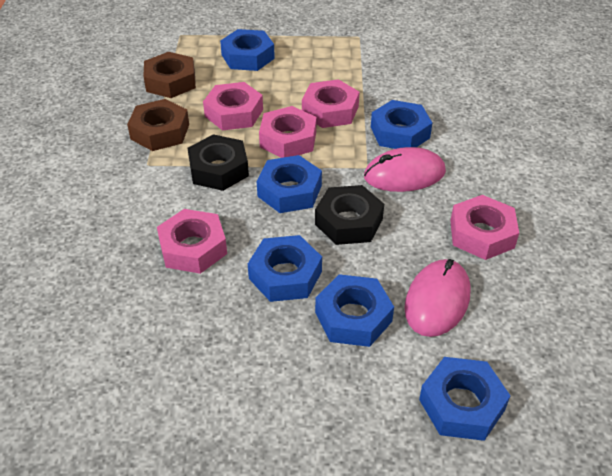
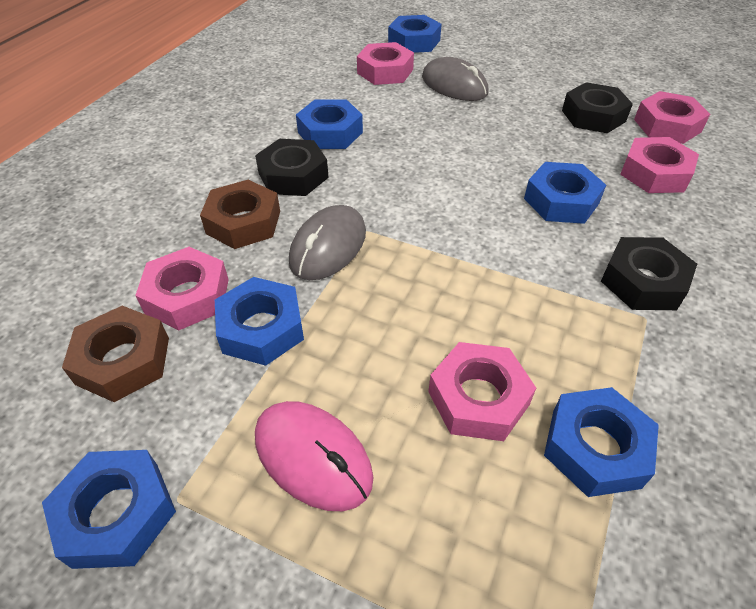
black nut: 2 -> 3
grey mouse: 0 -> 2
pink mouse: 2 -> 1

